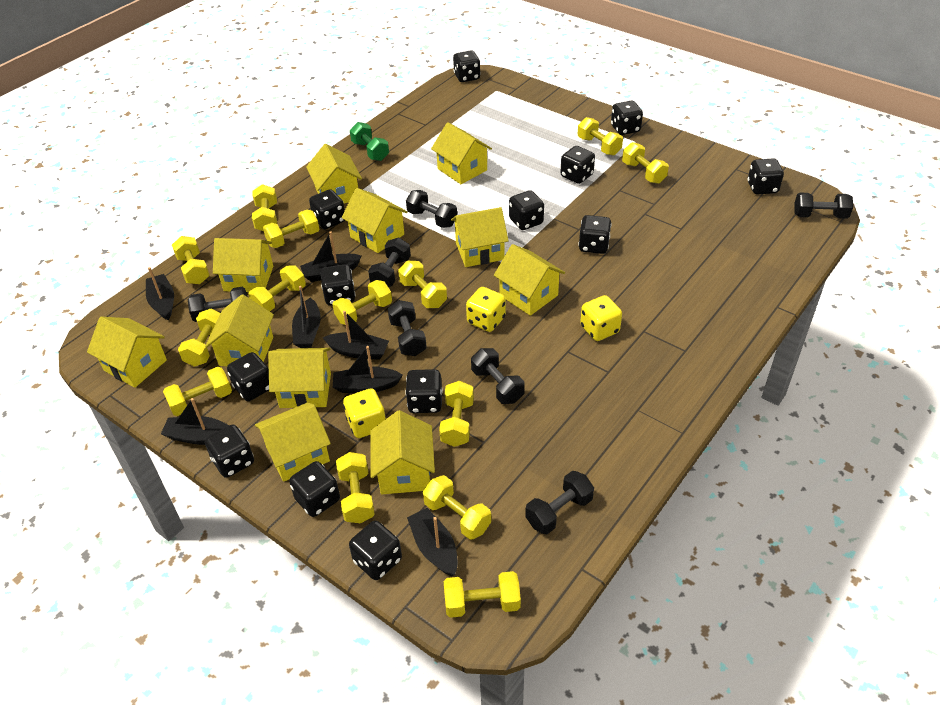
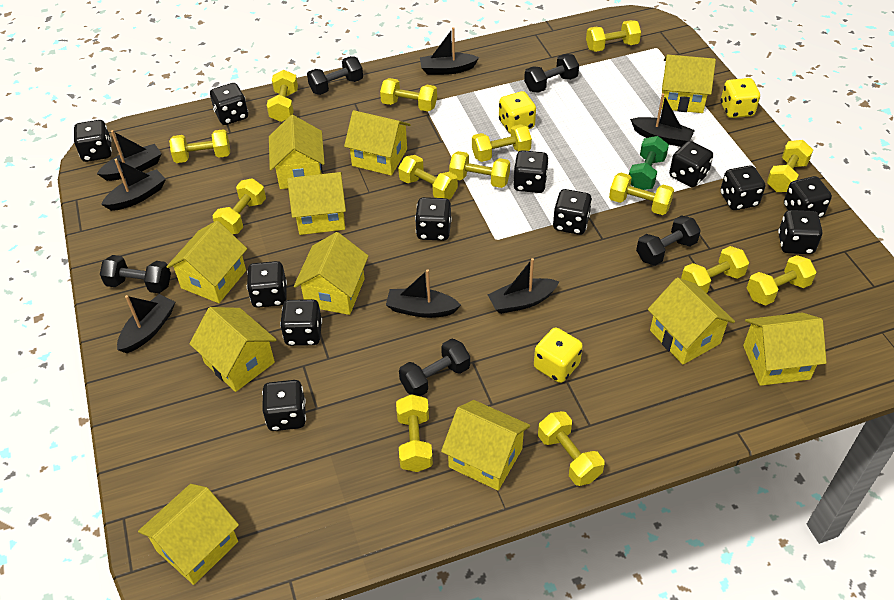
black dice: 13 -> 12
black dumbbell: 7 -> 5

